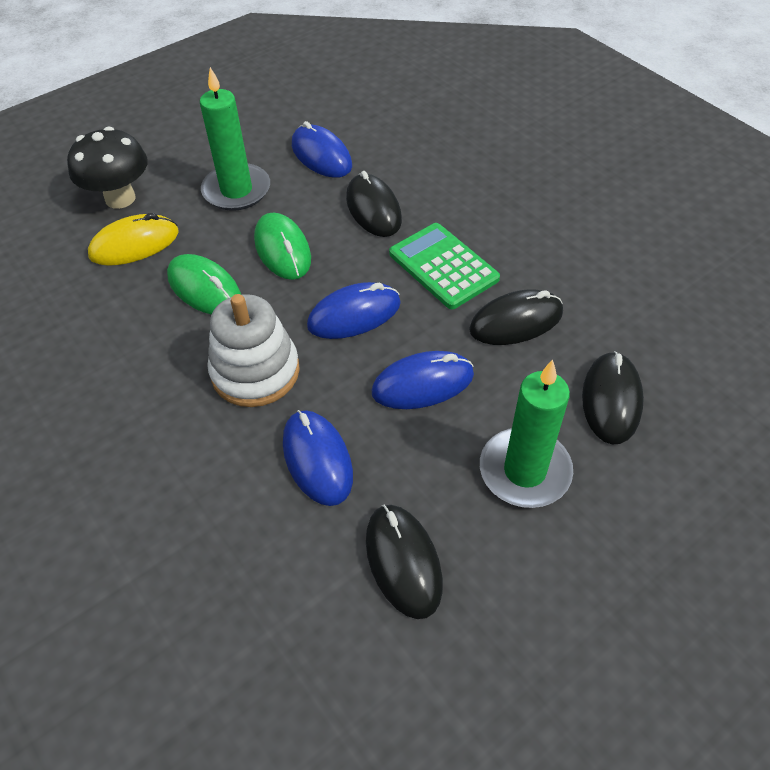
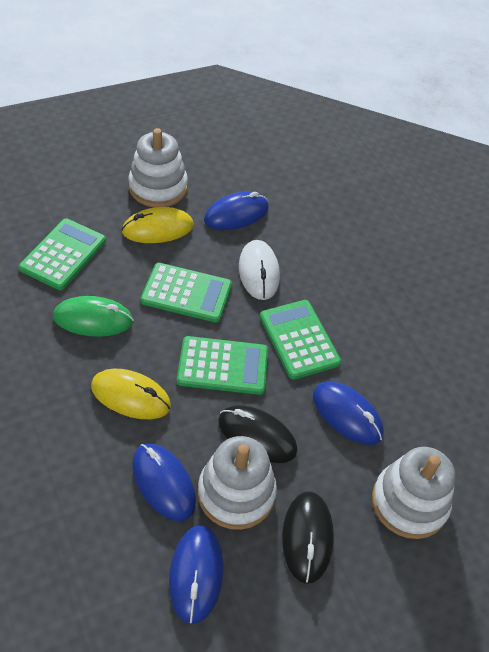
black mouse: 4 -> 2
black mushroom: 1 -> 0
green calculator: 1 -> 4
green candle: 2 -> 0
green mouse: 2 -> 1
white mouse: 0 -> 1
white stacking toy: 1 -> 3
yellow mouse: 1 -> 2

